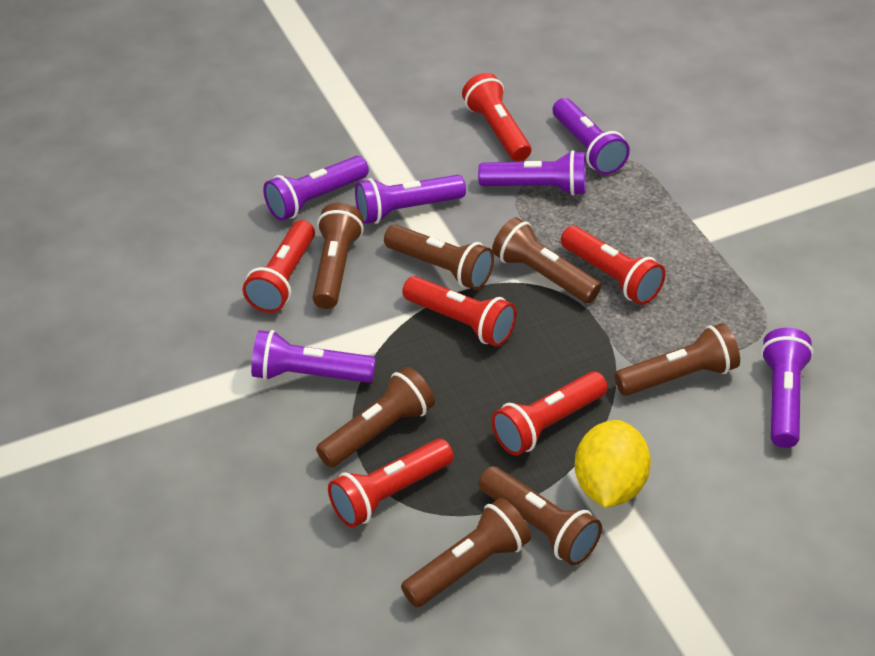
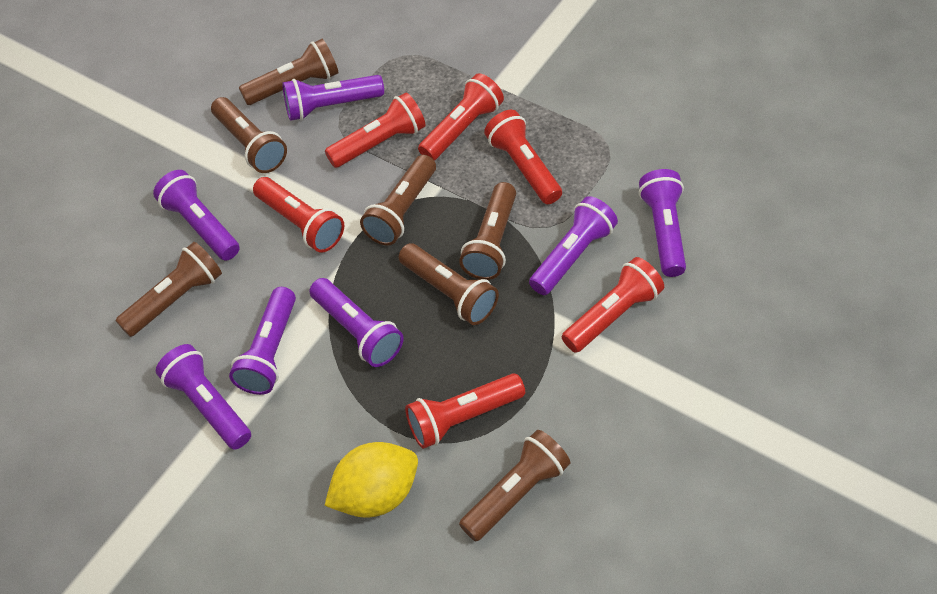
purple flashlight: 6 -> 7

